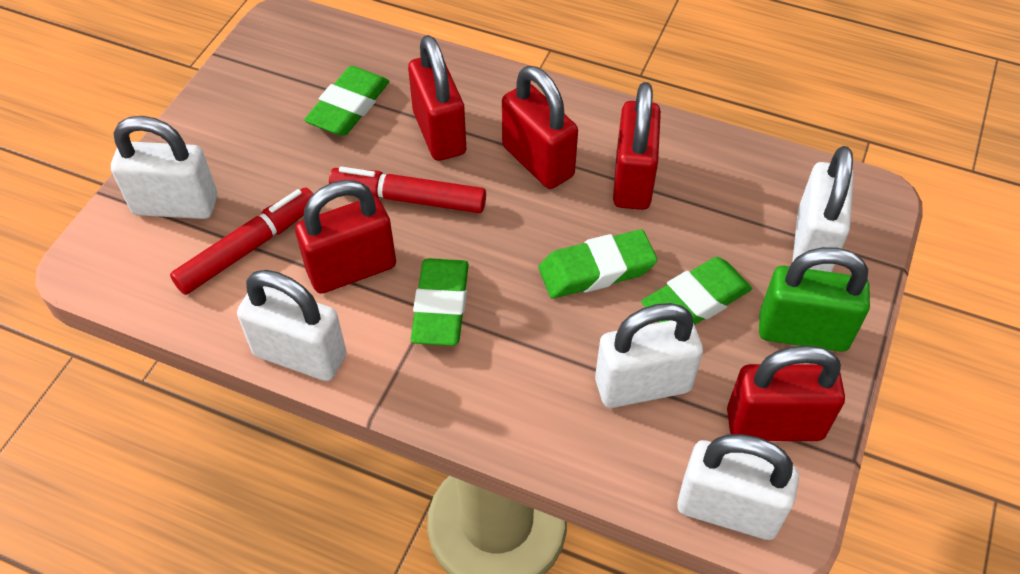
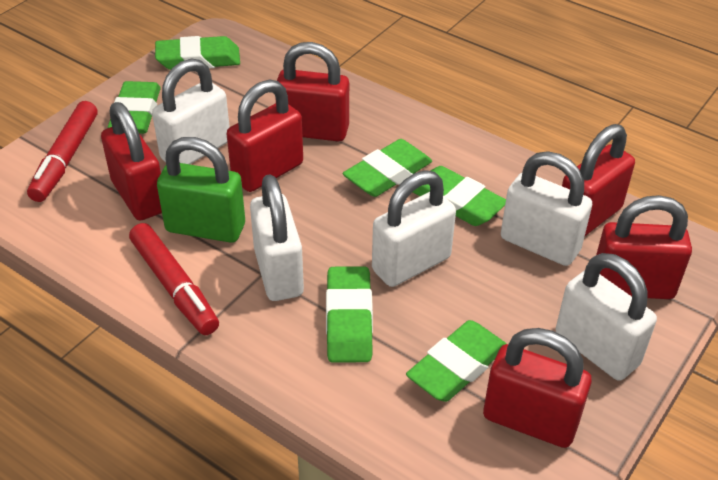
green eraser: 4 -> 6
red padlock: 5 -> 6

